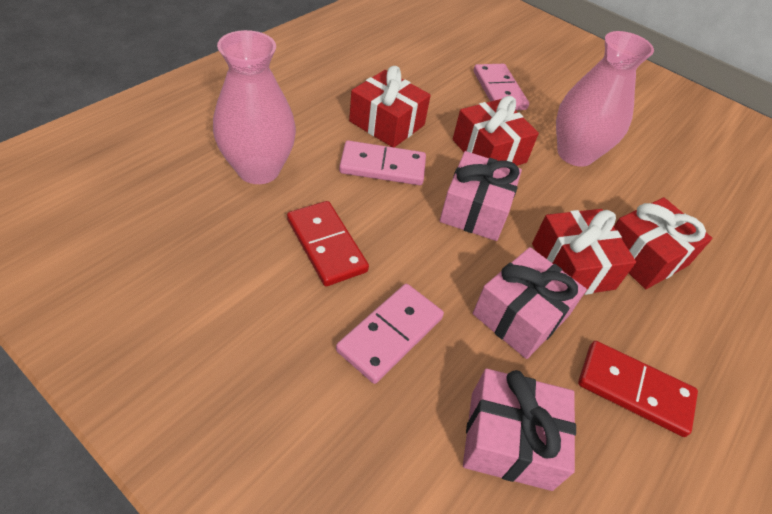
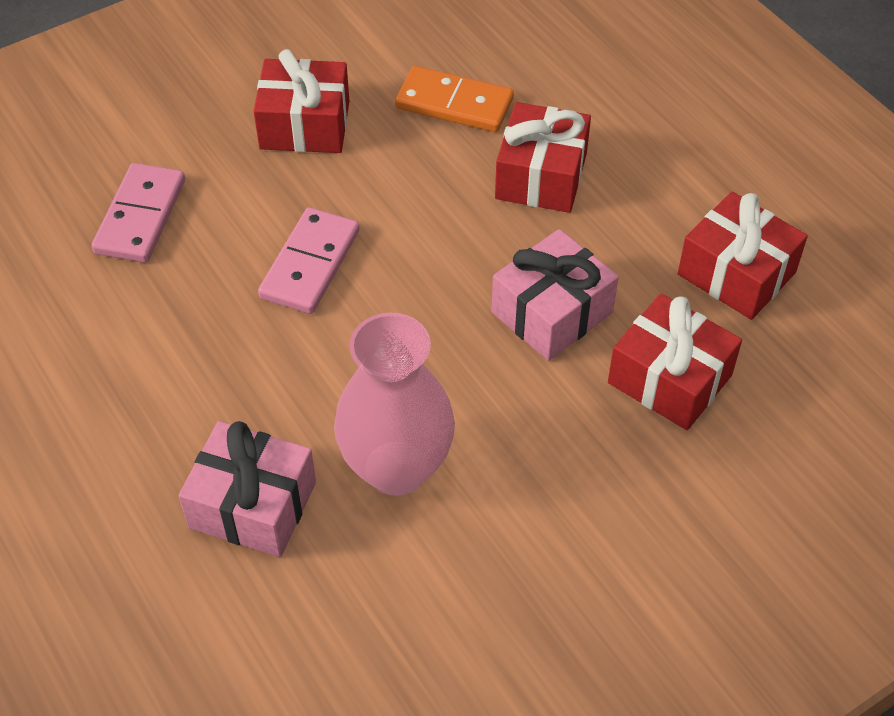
orange domino: 0 -> 1
pink domino: 3 -> 2
pink gift: 3 -> 2
pink vase: 2 -> 1
red domino: 2 -> 0

